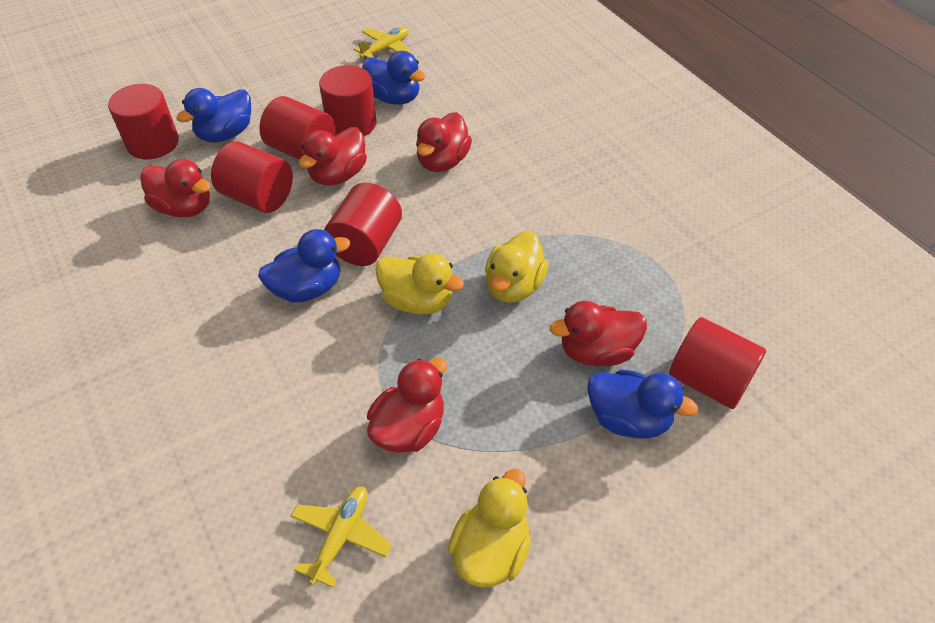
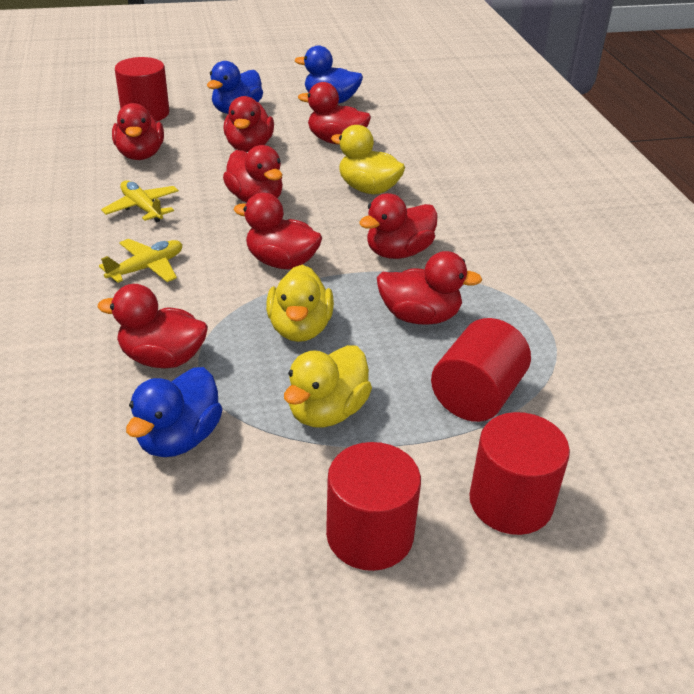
blue duck: 4 -> 3
red cylinder: 6 -> 4
red duck: 5 -> 8

